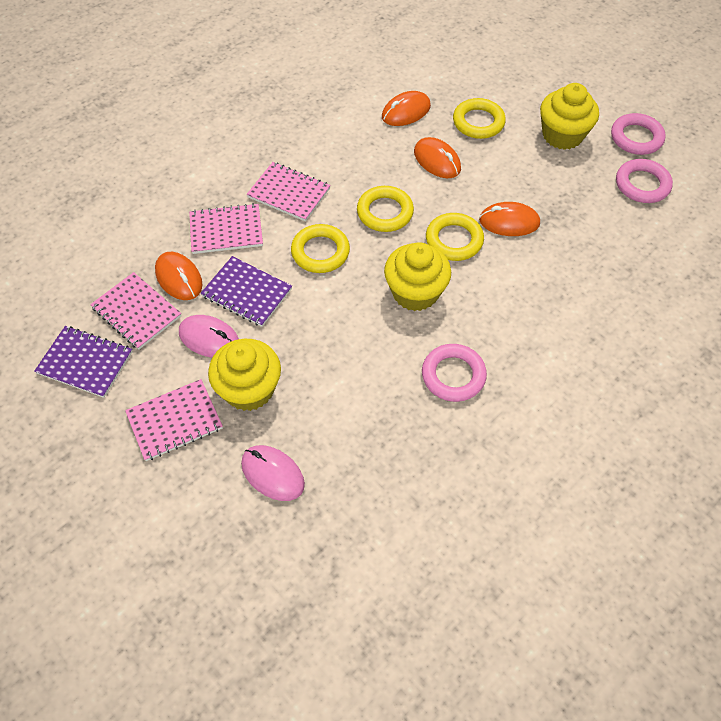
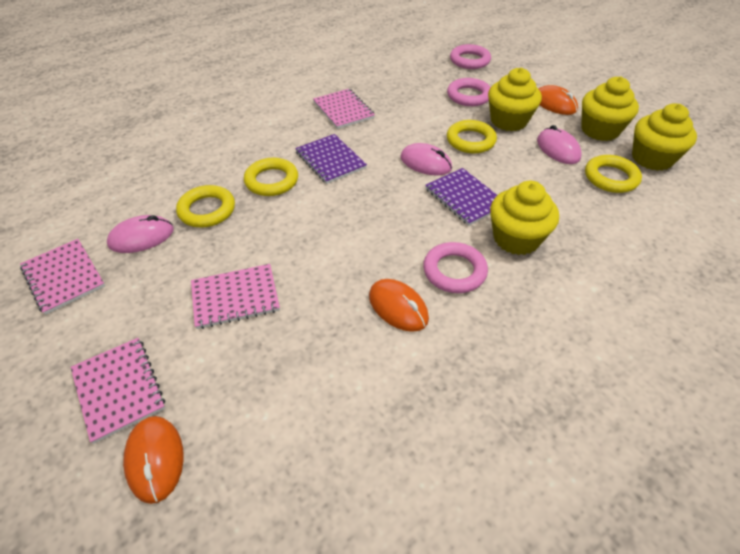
orange mouse: 4 -> 3
pink mouse: 2 -> 3
yellow cupcake: 3 -> 4

